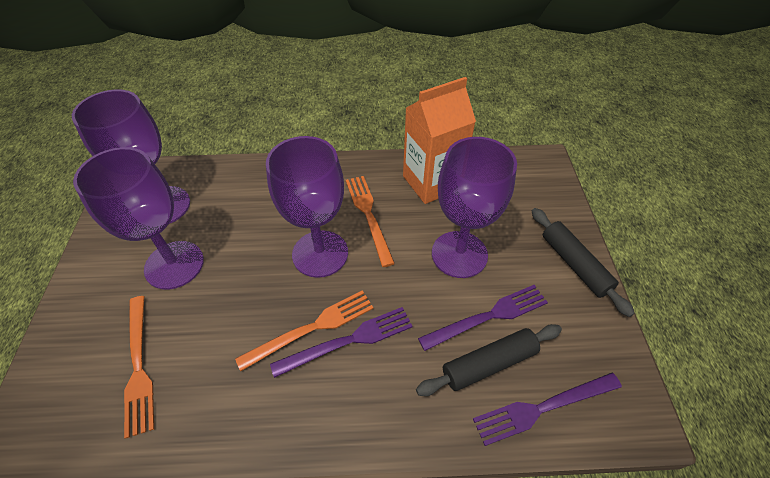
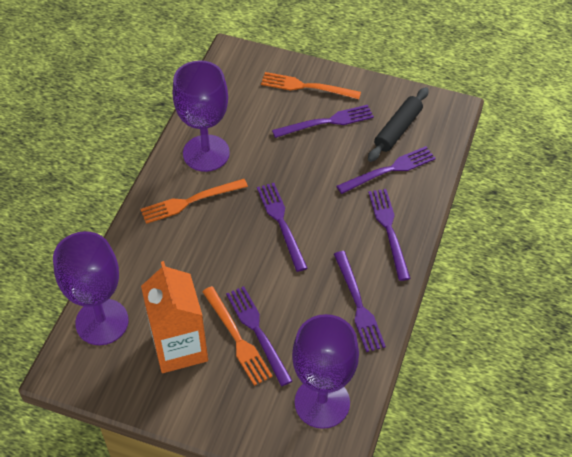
black rolling pin: 2 -> 1
purple fork: 3 -> 6
purple goblet: 4 -> 3

